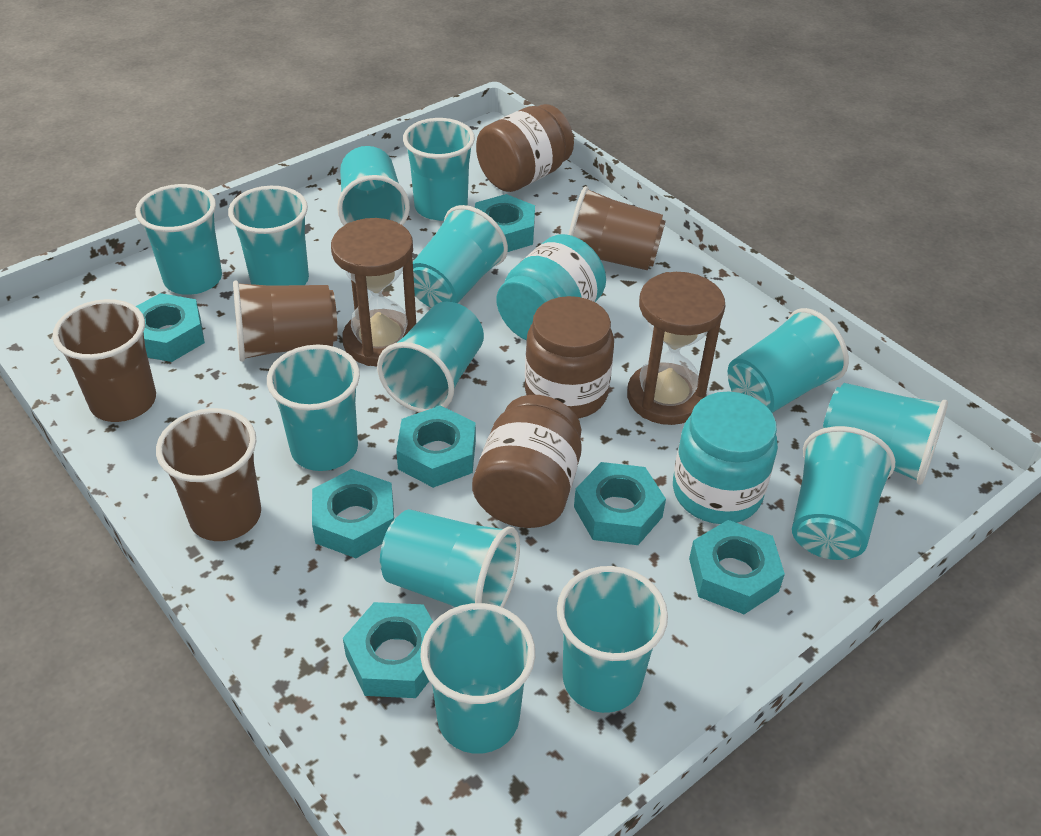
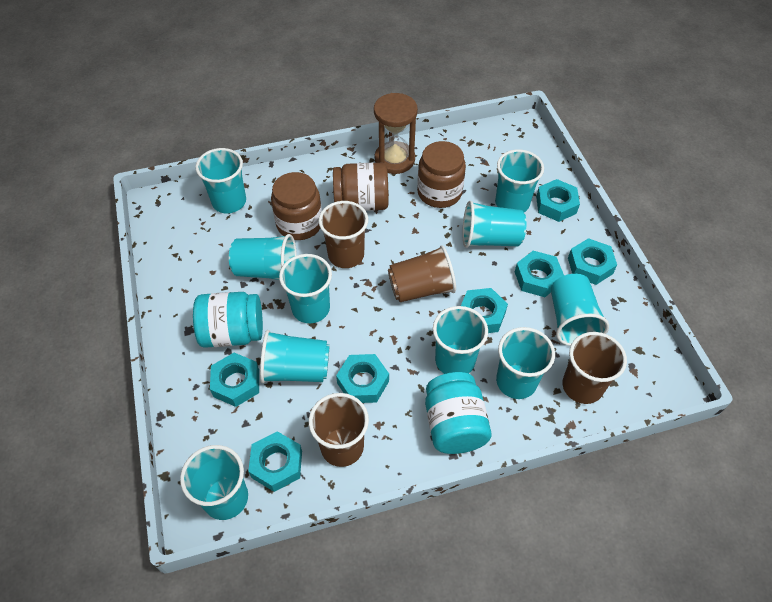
brown hourglass: 2 -> 1
turquoise cup: 13 -> 10

